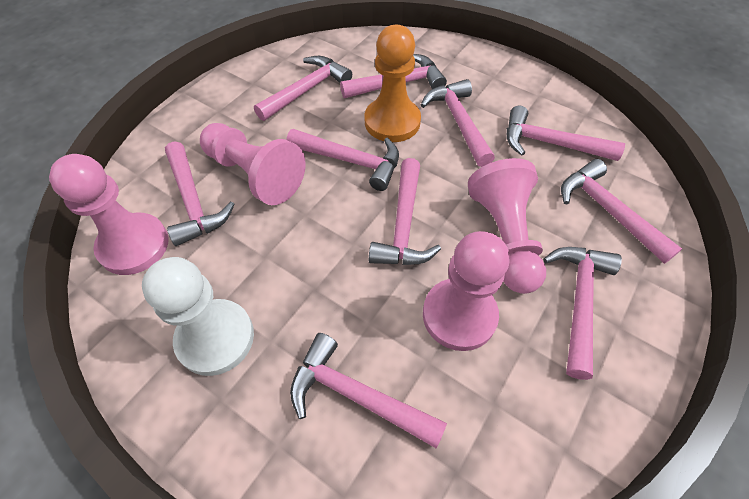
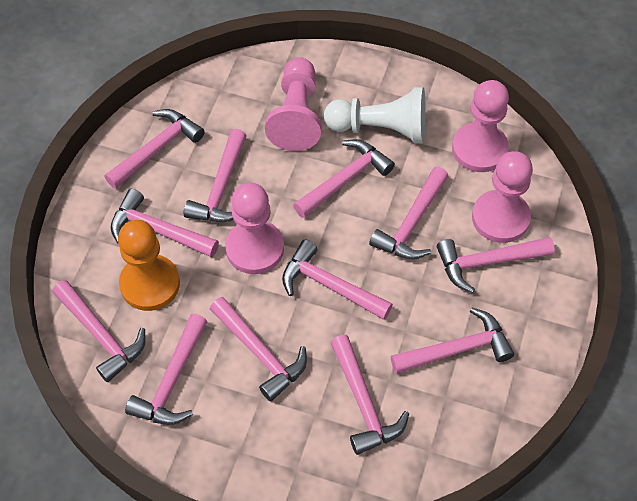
pink hammer: 10 -> 12

